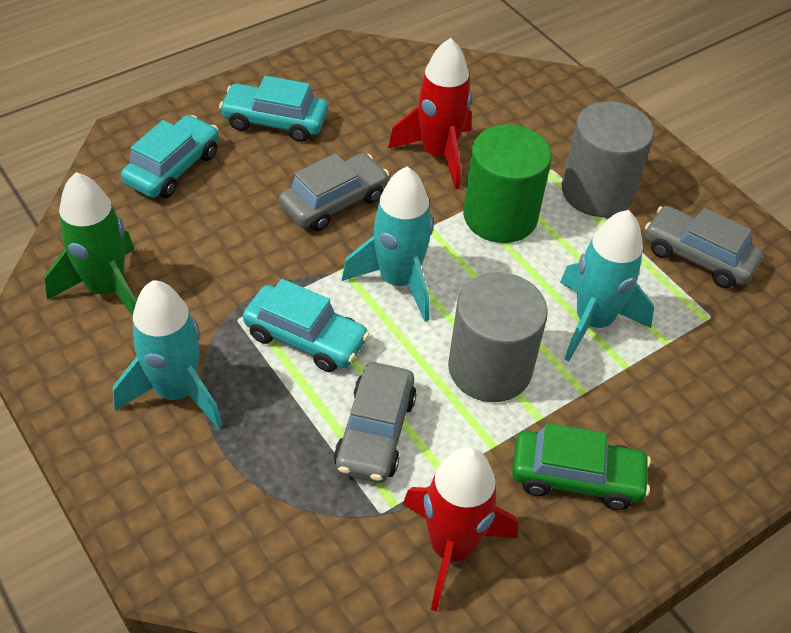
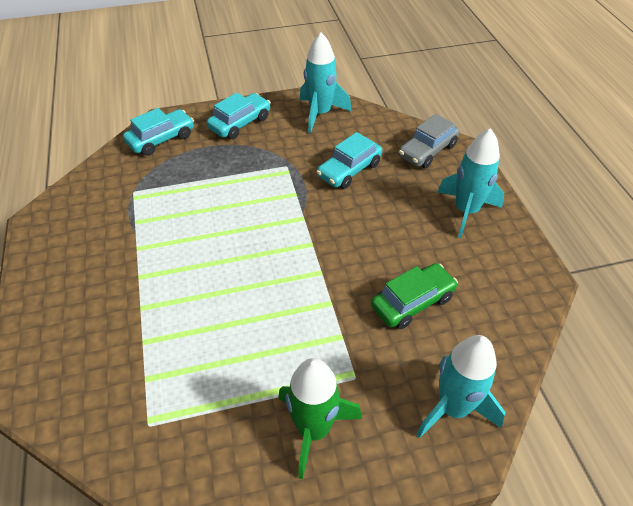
green cylinder: 1 -> 0
grey car: 3 -> 1
grey cylinder: 2 -> 0
red rocket: 2 -> 0

